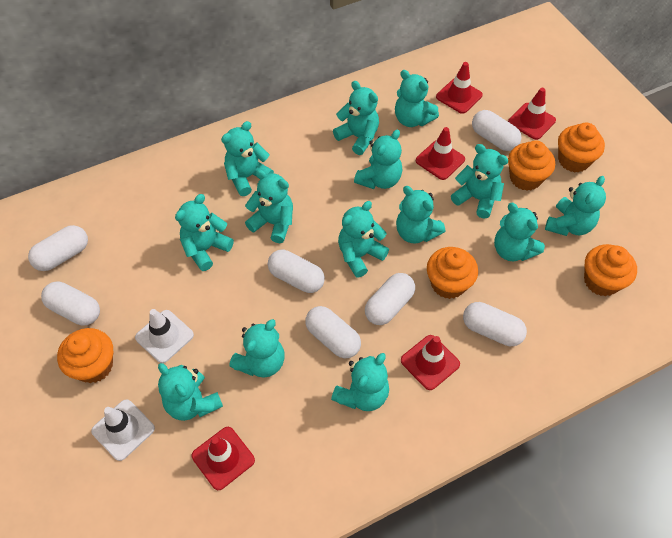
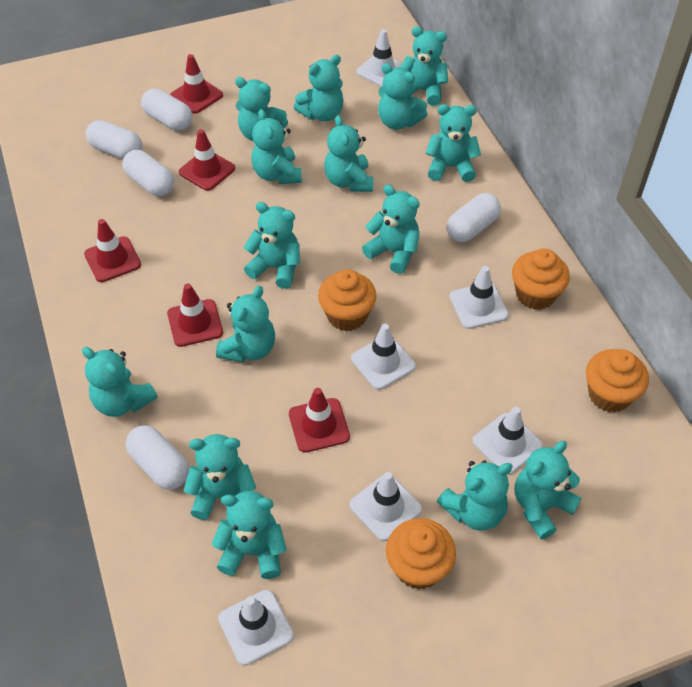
orange cupcake: 5 -> 4
turquoise teddy bear: 14 -> 15
white capsule: 7 -> 5
white traffic cone: 2 -> 6

